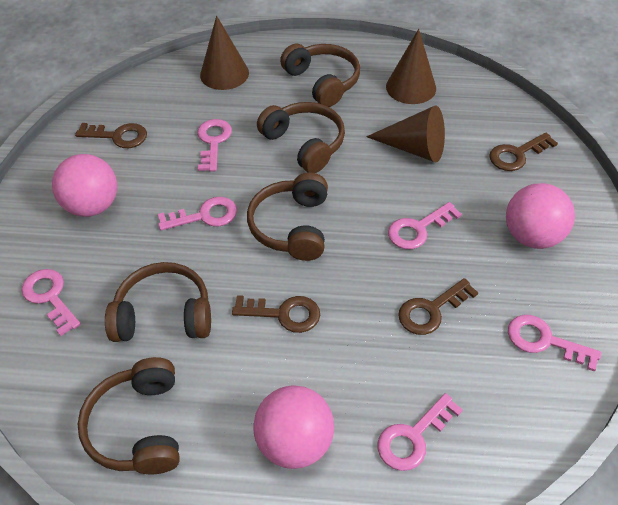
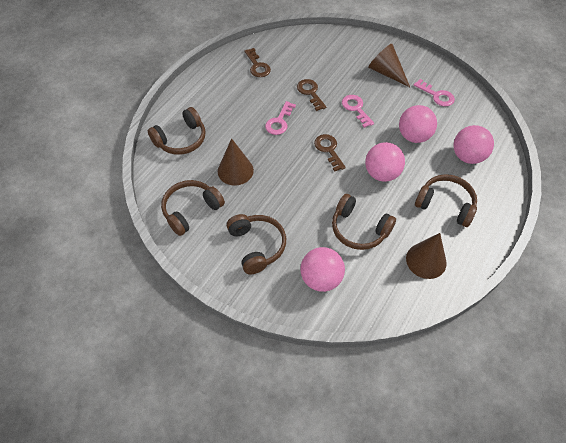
brown key: 4 -> 3
pink ball: 3 -> 4
pink key: 6 -> 3

